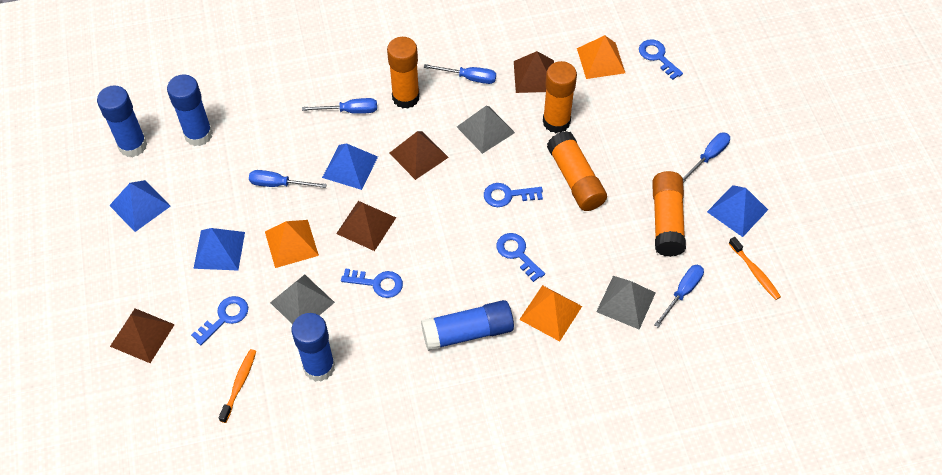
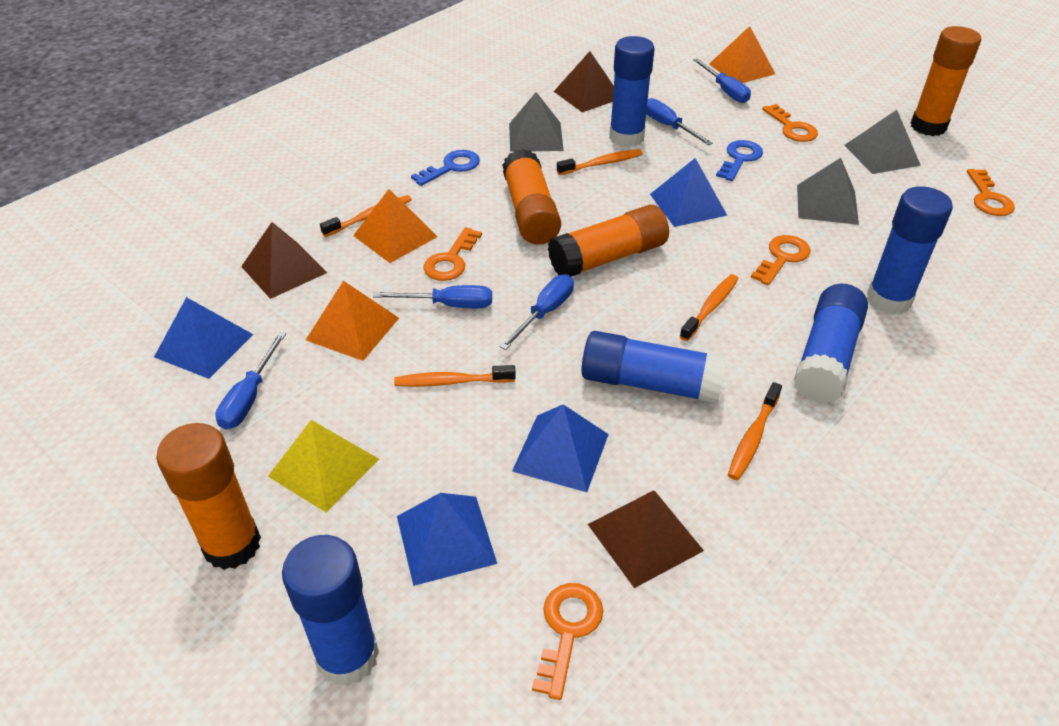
blue glue stick: 4 -> 5
blue key: 5 -> 2
brown pyramid: 4 -> 3
orange key: 0 -> 5
orange toothbrush: 2 -> 5
yellow pyramid: 0 -> 1

